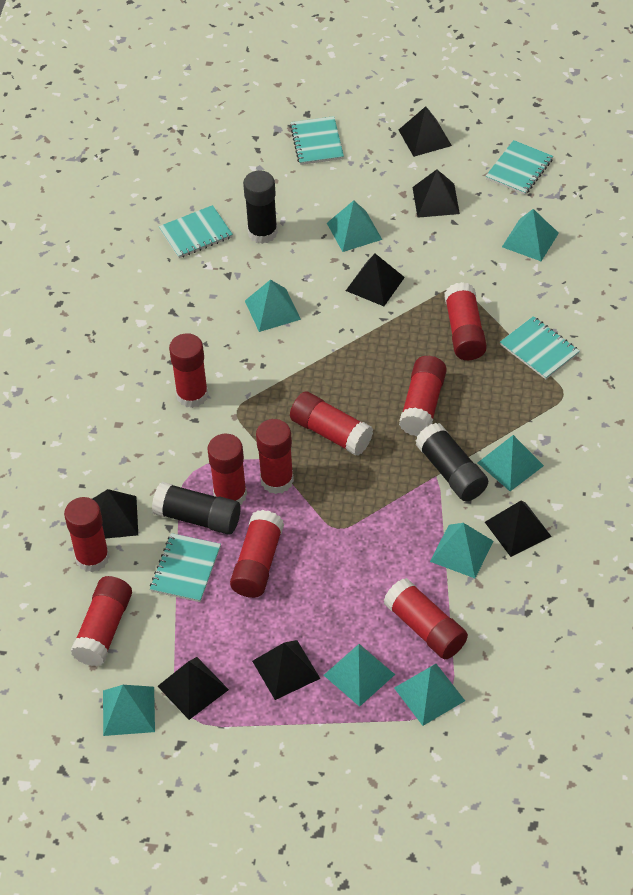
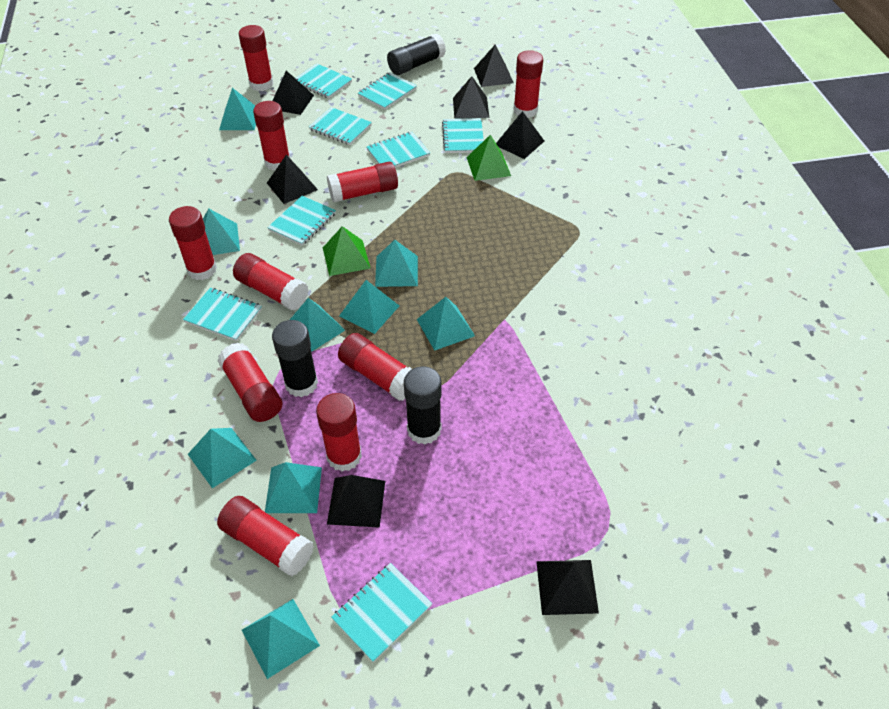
green pyramid: 0 -> 2
turquoise notebook: 5 -> 8
turquoise pyramid: 8 -> 9

